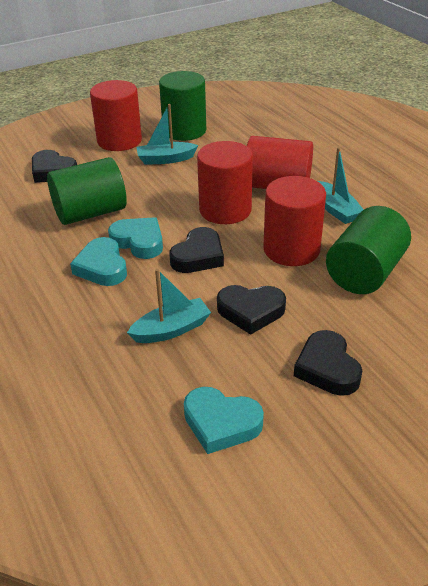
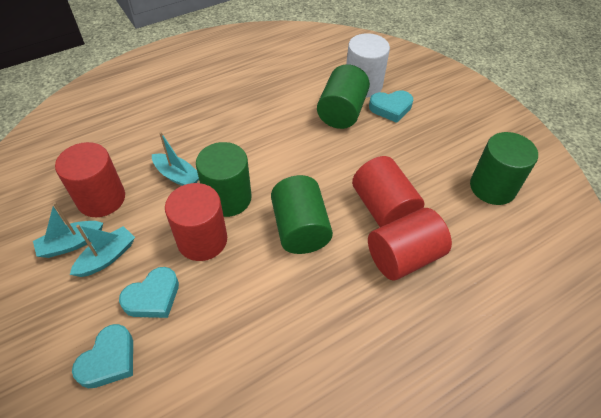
black heart: 4 -> 0
green cylinder: 3 -> 4
white cylinder: 0 -> 1

